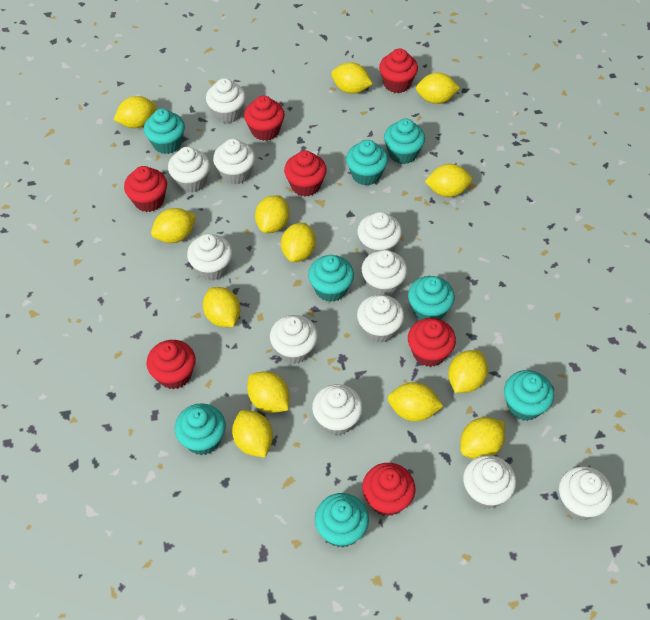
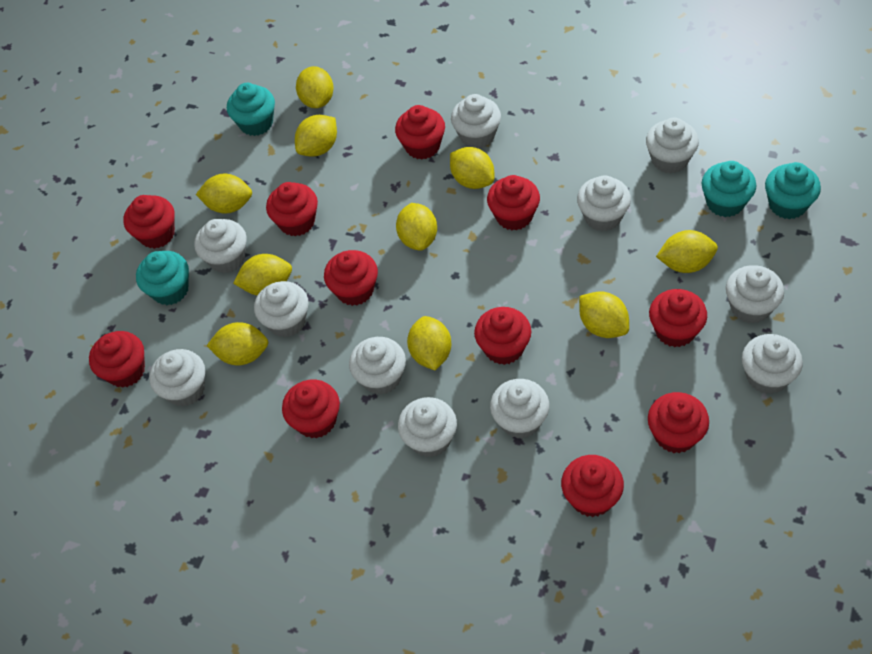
red cupcake: 7 -> 11
turquoise cupcake: 8 -> 4
yellow lemon: 13 -> 10

